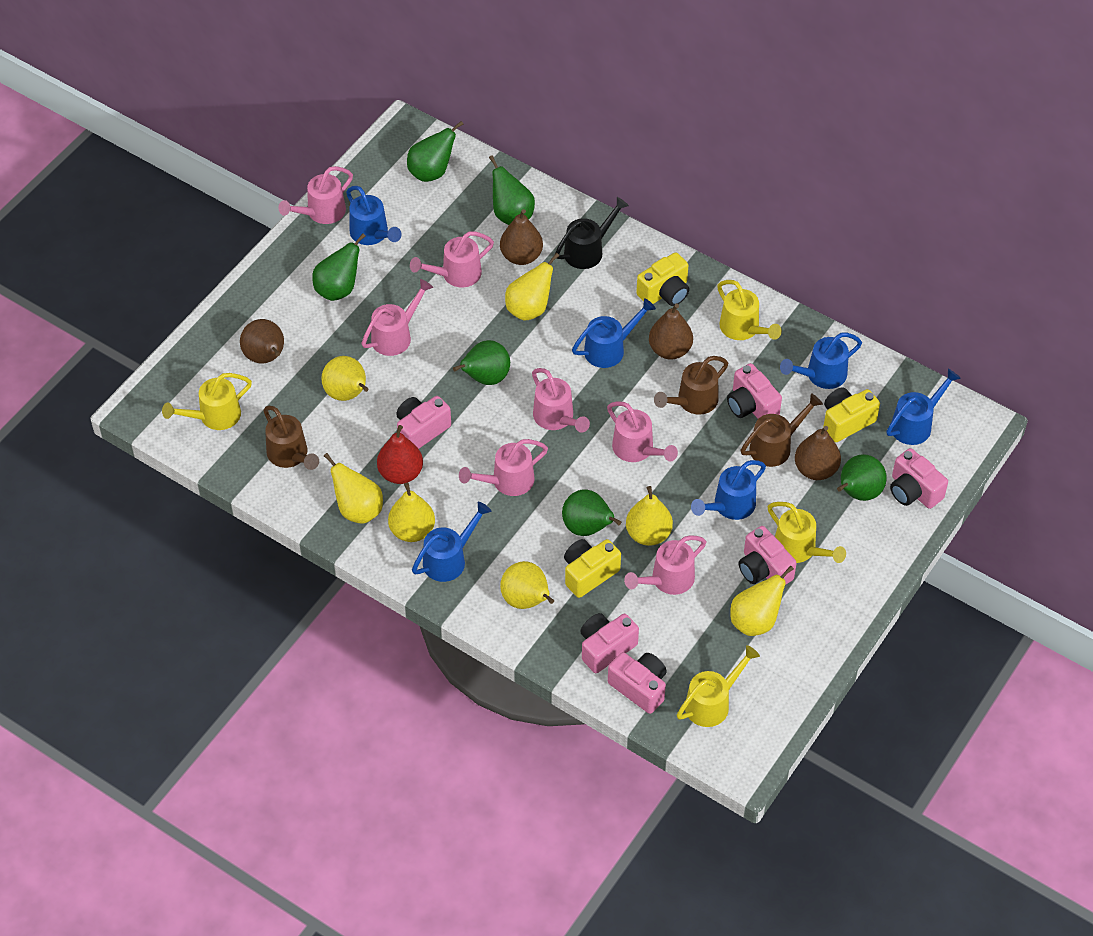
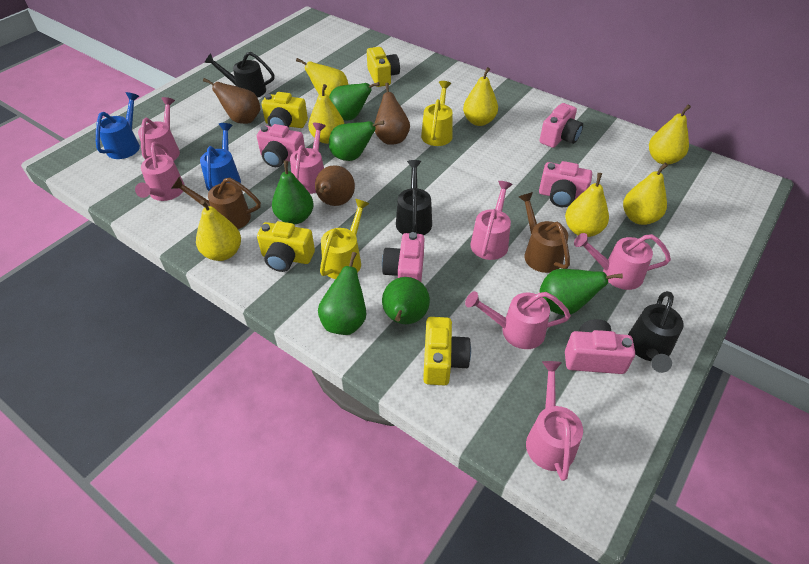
black watering can: 1 -> 3
blue watering can: 6 -> 2
brown pear: 4 -> 3
brown watering can: 3 -> 2
pink camera: 6 -> 5
red pear: 1 -> 0
yellow camera: 3 -> 4
yellow watering can: 4 -> 2

